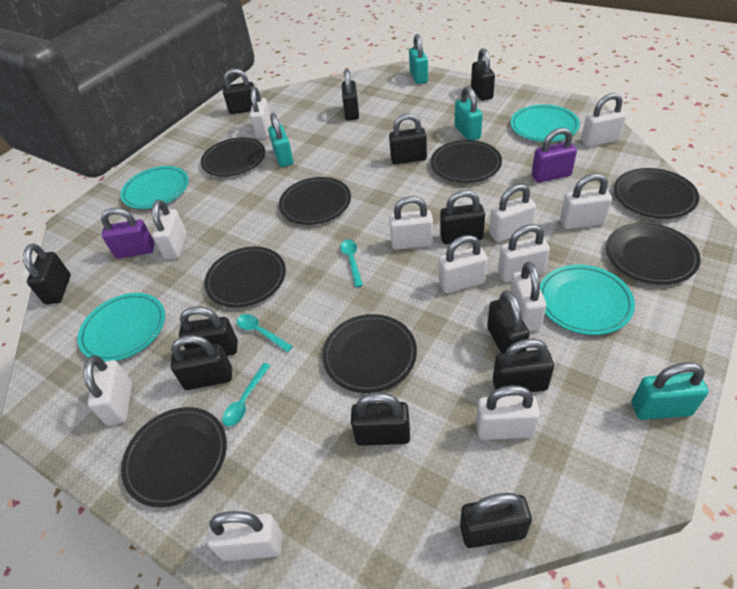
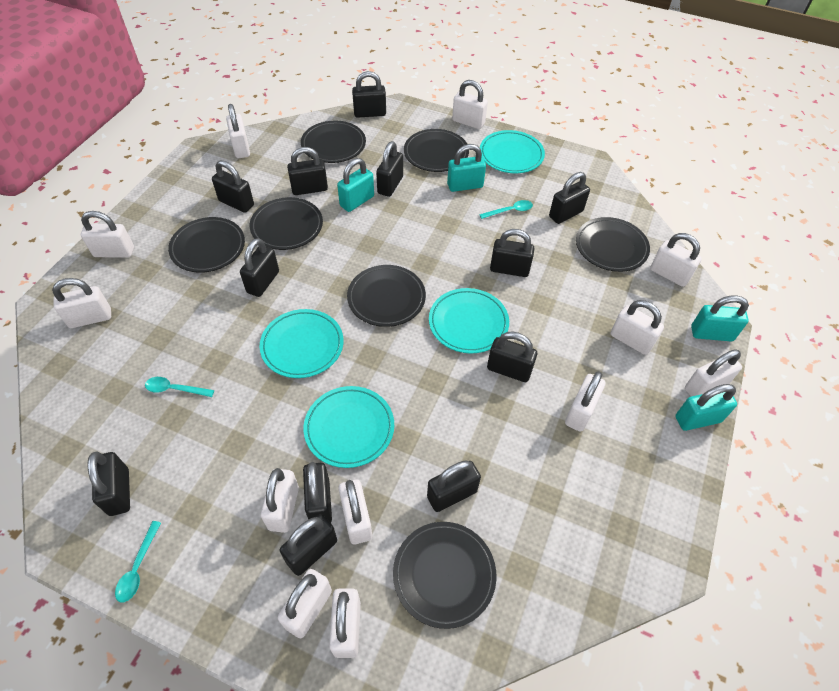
black plate: 8 -> 7
purple padlock: 2 -> 0

